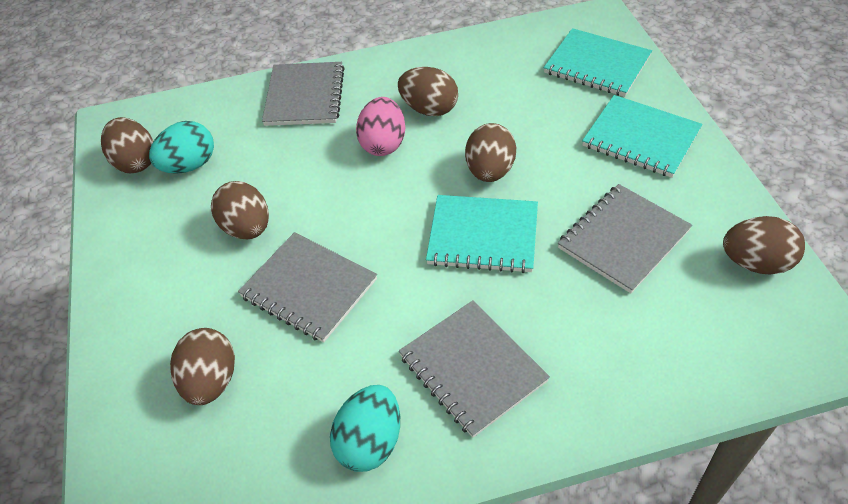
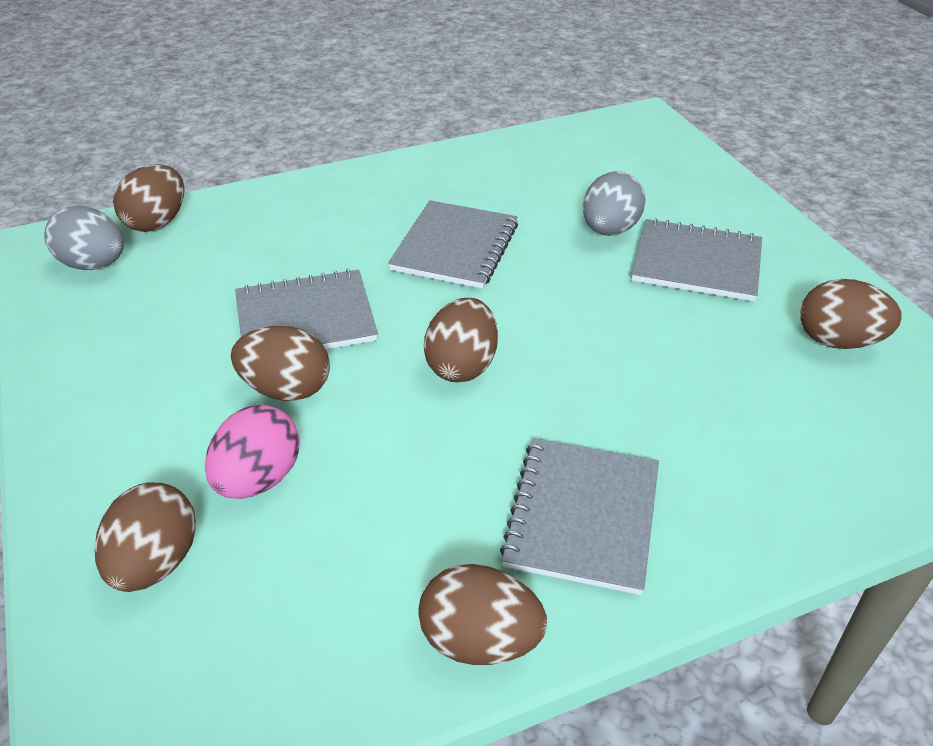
grey egg: 0 -> 2
turquoise egg: 2 -> 0
turquoise notebook: 3 -> 0

